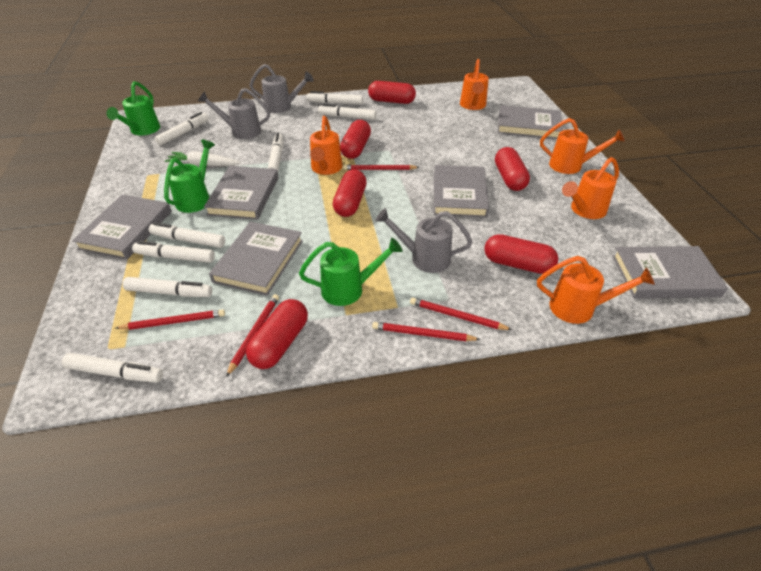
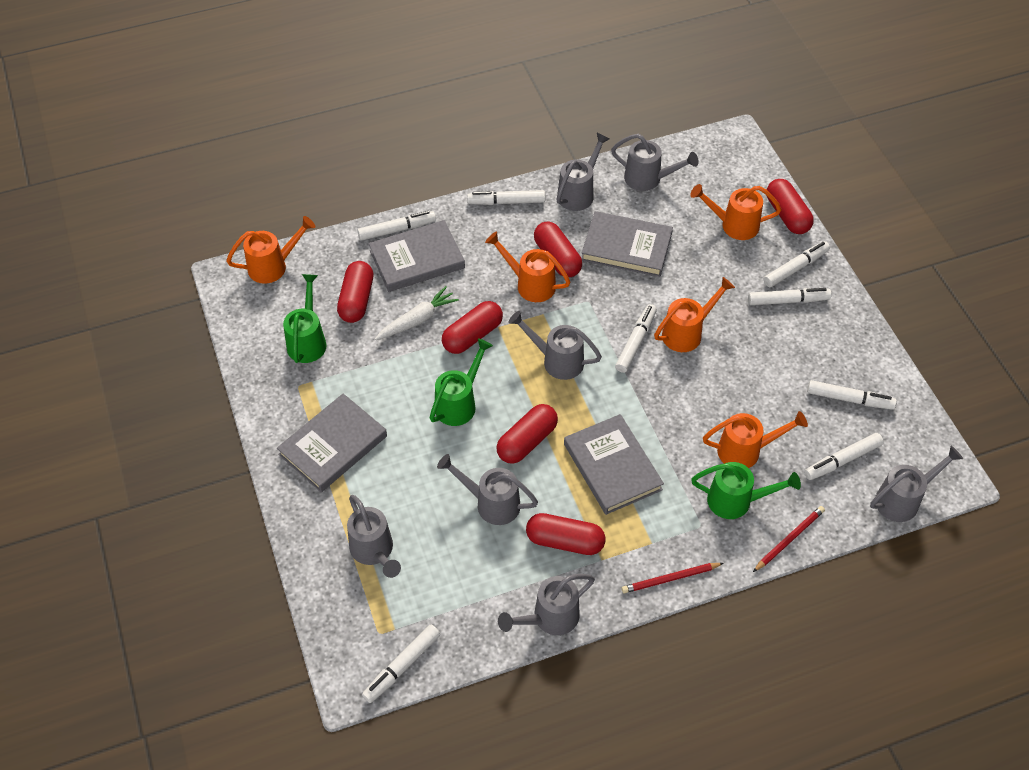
grey book: 6 -> 4
grey watering can: 3 -> 7
red pencil: 5 -> 2

